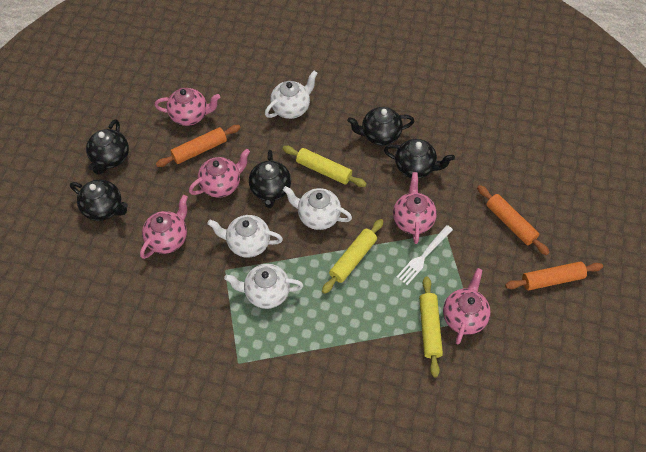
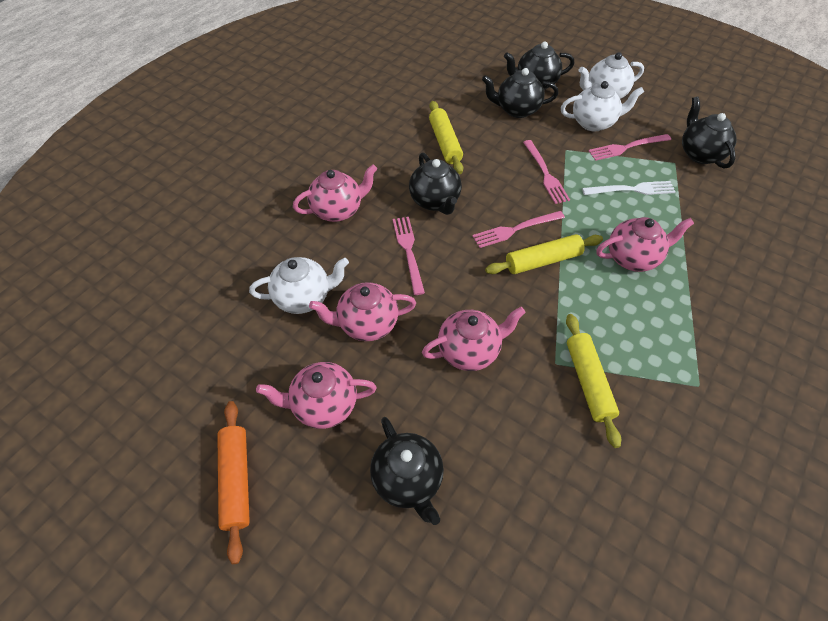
orange rolling pin: 3 -> 1
pink fork: 0 -> 4
white teapot: 4 -> 3

